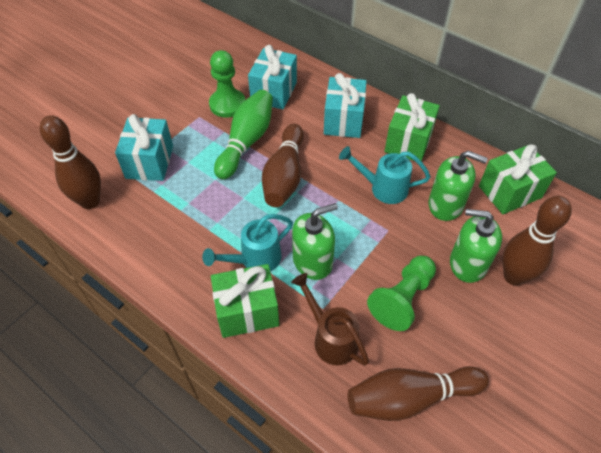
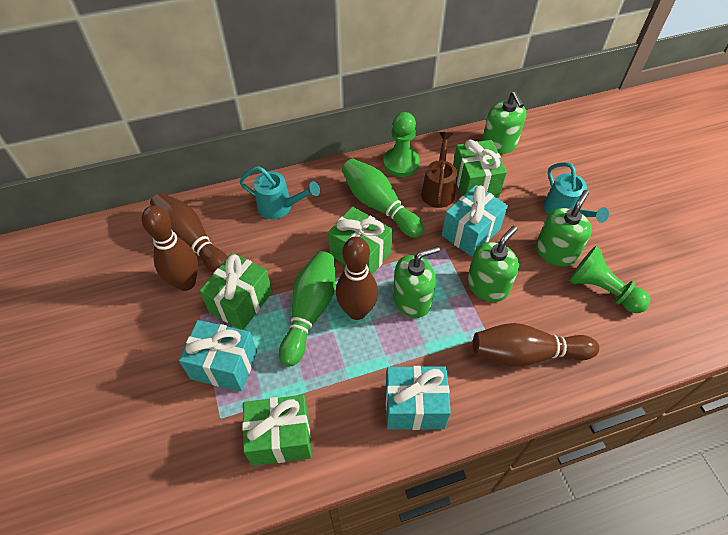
green bowling pin: 1 -> 2
green gift: 3 -> 4
green soap dispenser: 3 -> 4

